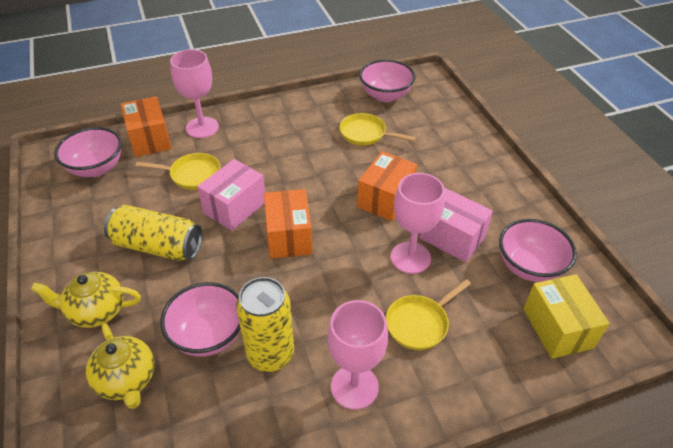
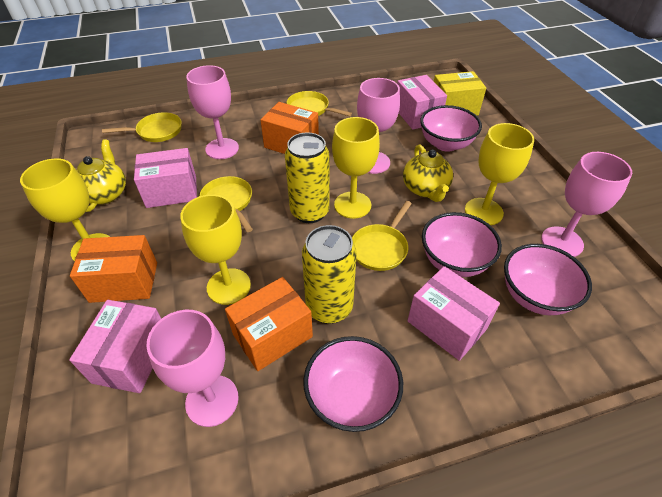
pink box: 2 -> 4
pink goblet: 3 -> 4
yellow goblet: 0 -> 4
yellow pan: 3 -> 4

